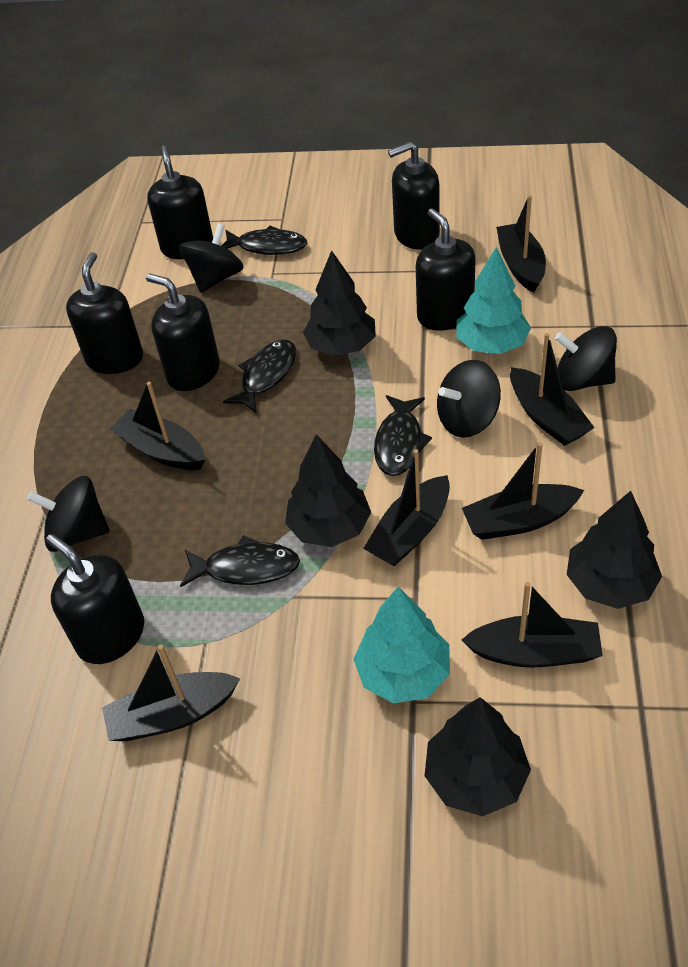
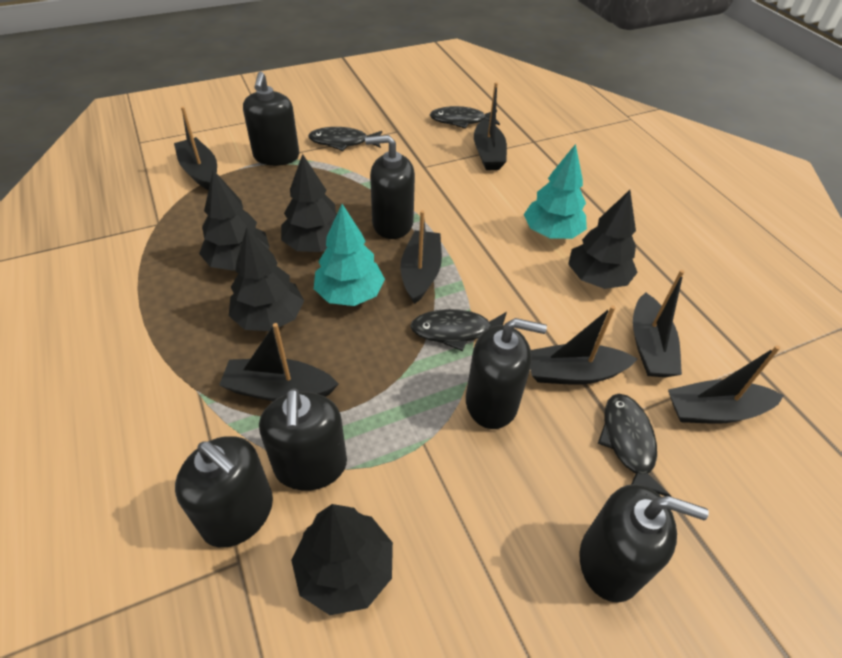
black spinning top: 4 -> 0
black tree: 4 -> 5

